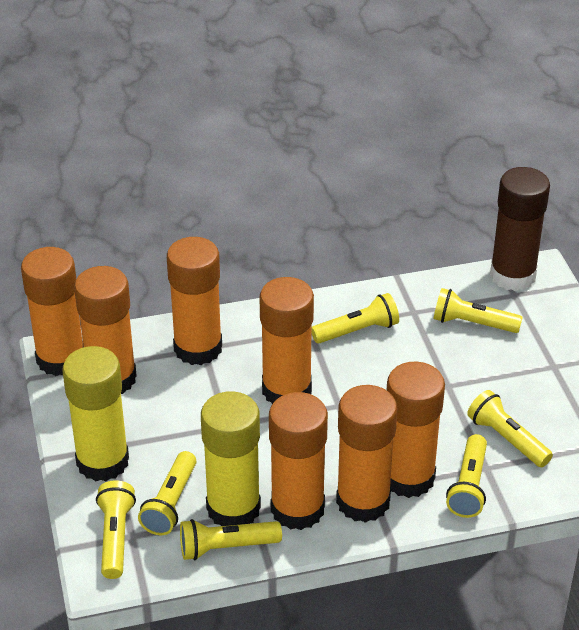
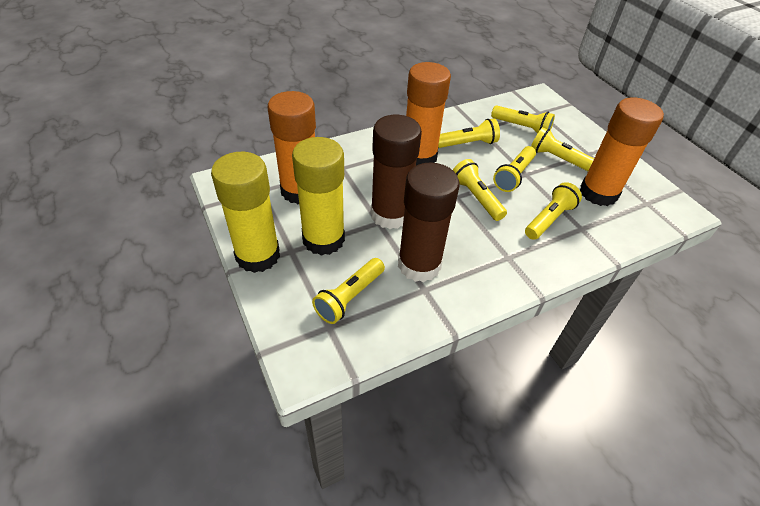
brown glue stick: 1 -> 2
orange glue stick: 7 -> 3

